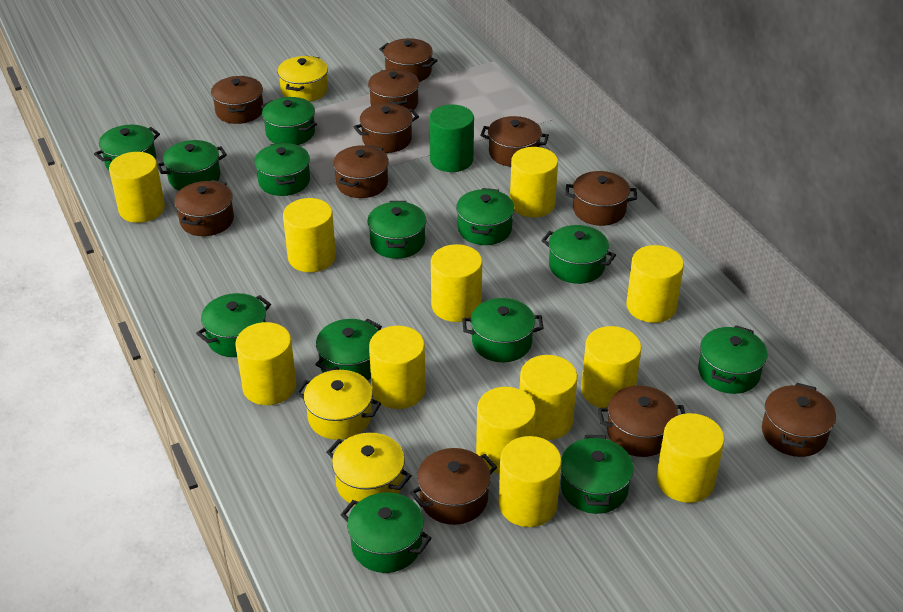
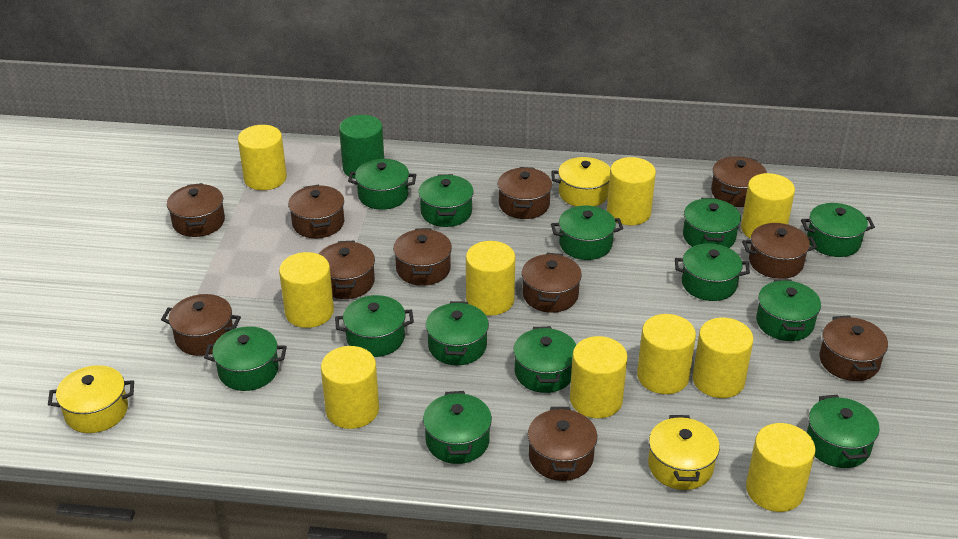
yellow cylinder: 12 -> 10

